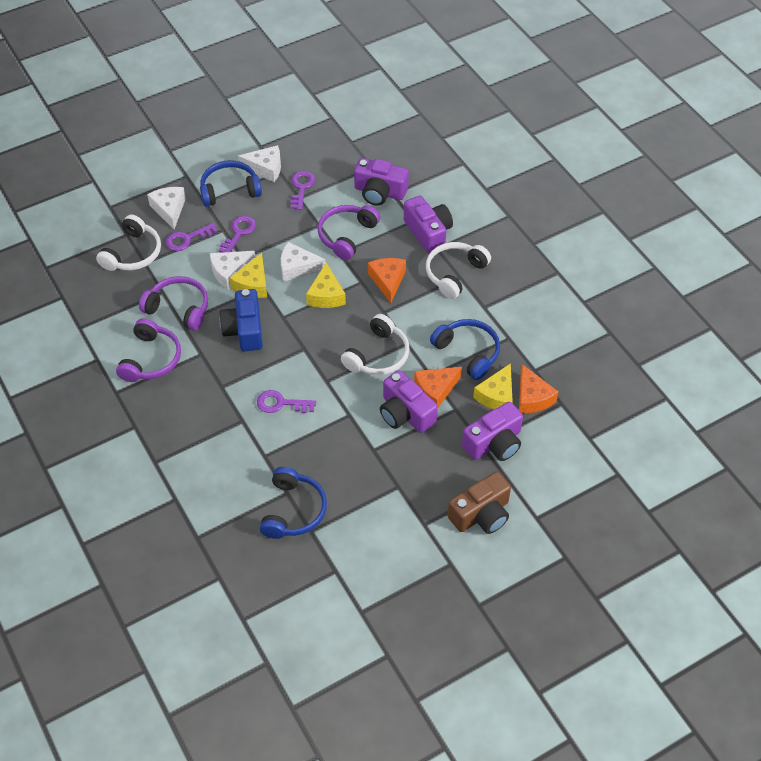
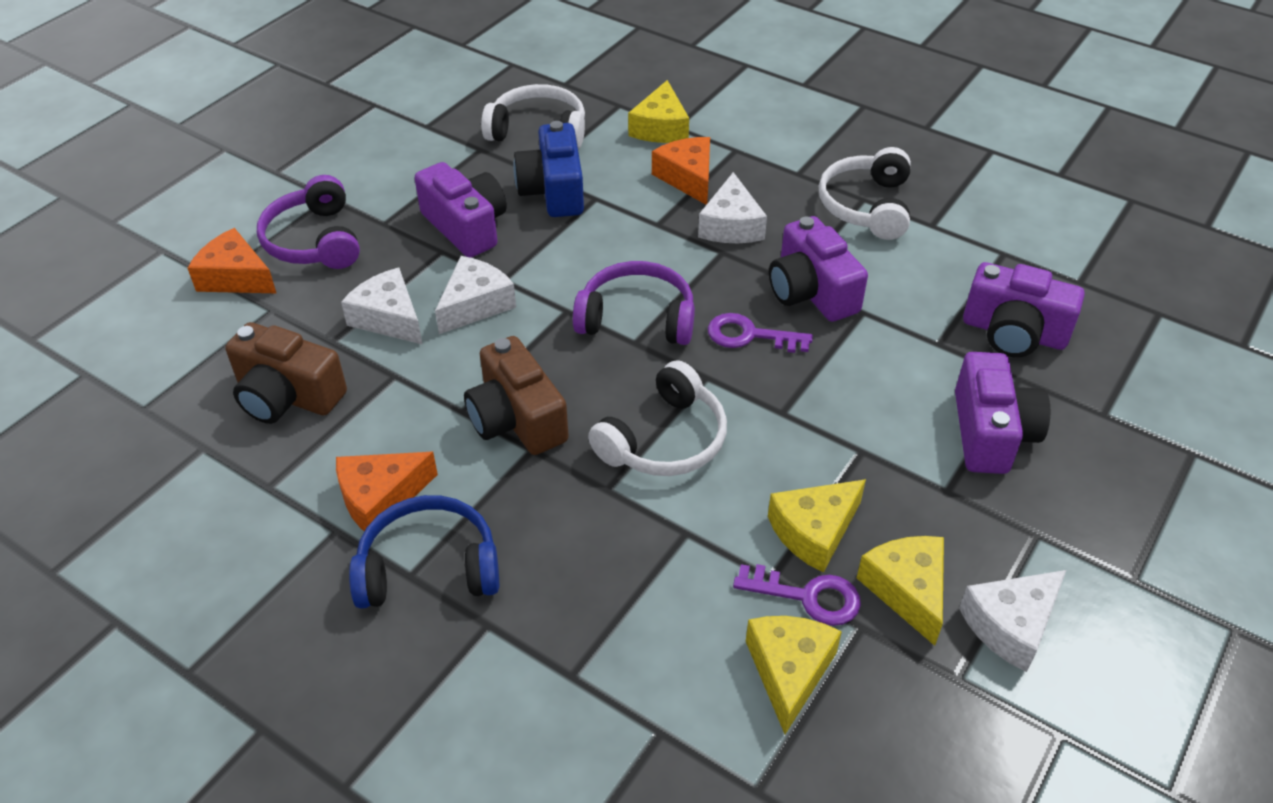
blue headphones: 3 -> 1
brown camera: 1 -> 2
purple headphones: 3 -> 2
purple key: 4 -> 2
yellow cheese: 3 -> 4

